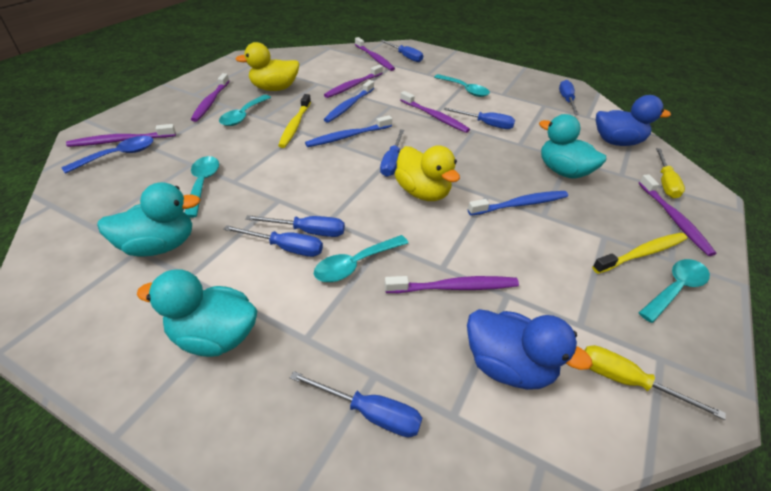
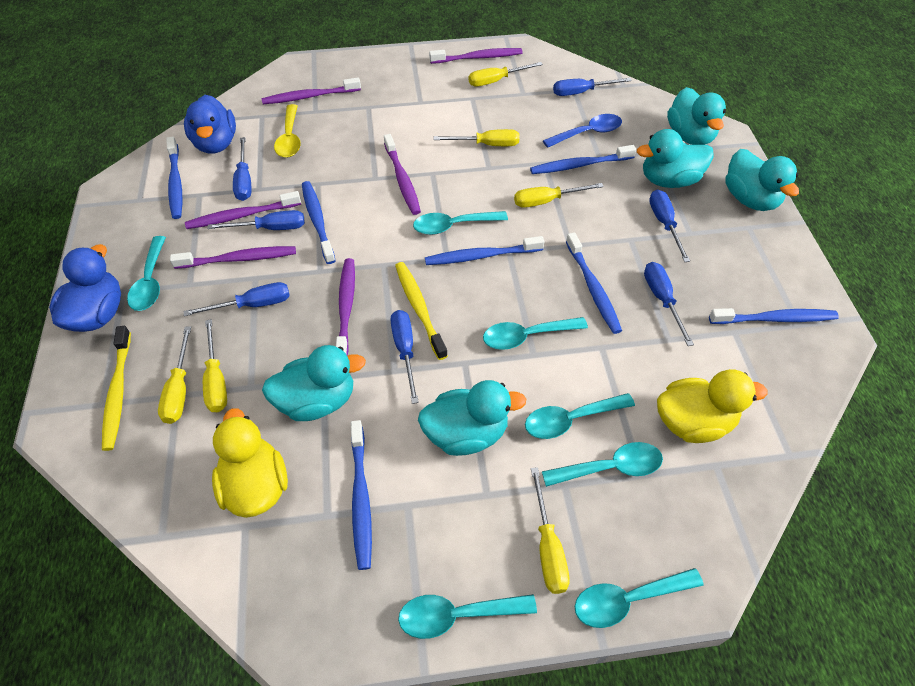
blue toothbrush: 3 -> 7
purple toothbrush: 7 -> 6
turquoise duck: 3 -> 5
turquoise spoon: 5 -> 7
yellow screwdriver: 2 -> 6
yellow spoon: 0 -> 1

